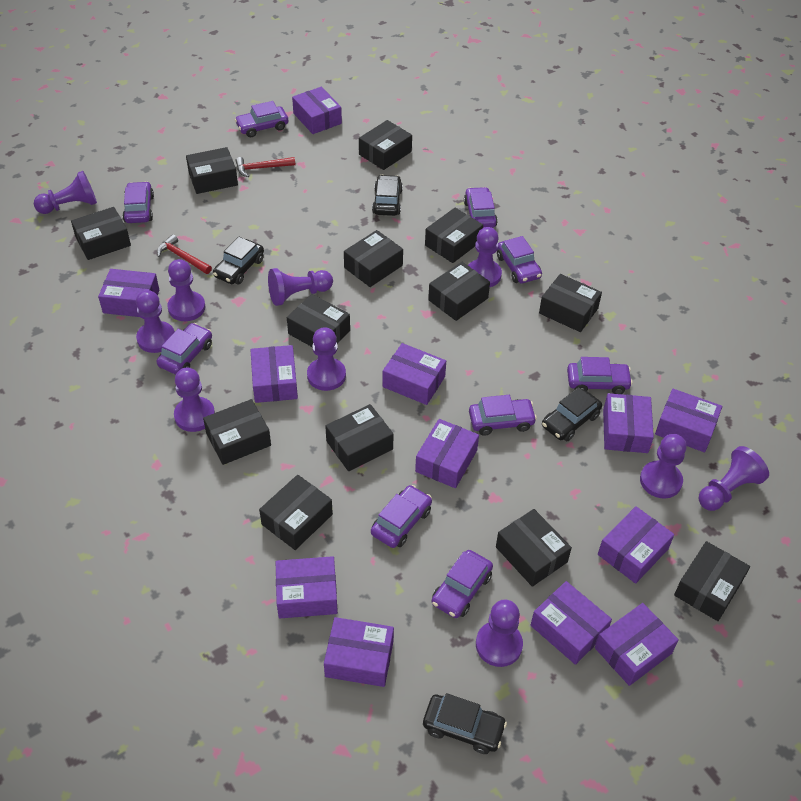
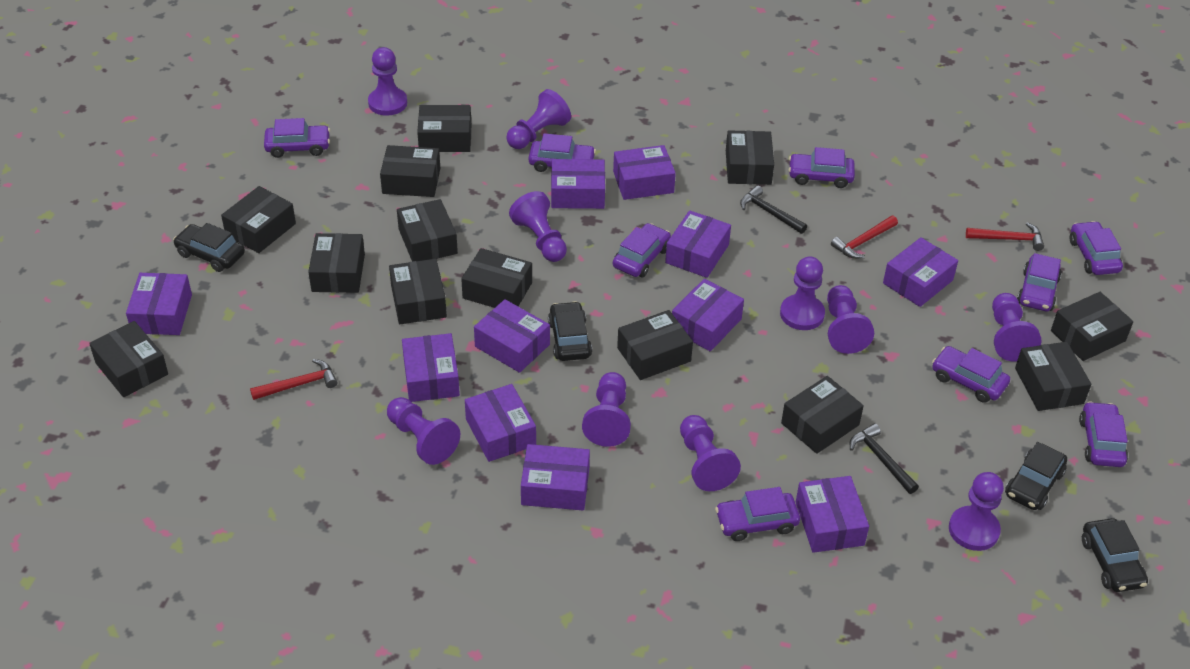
black hammer: 0 -> 2
purple box: 12 -> 11
red hammer: 2 -> 3

